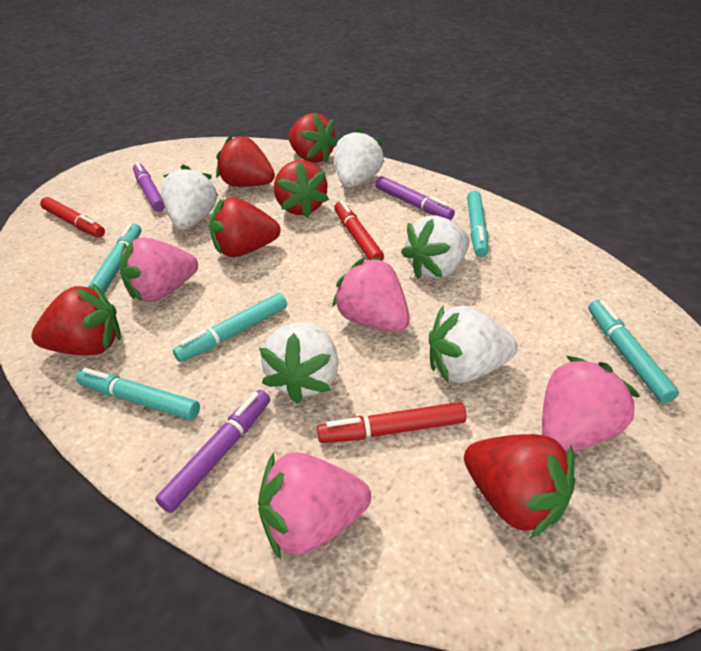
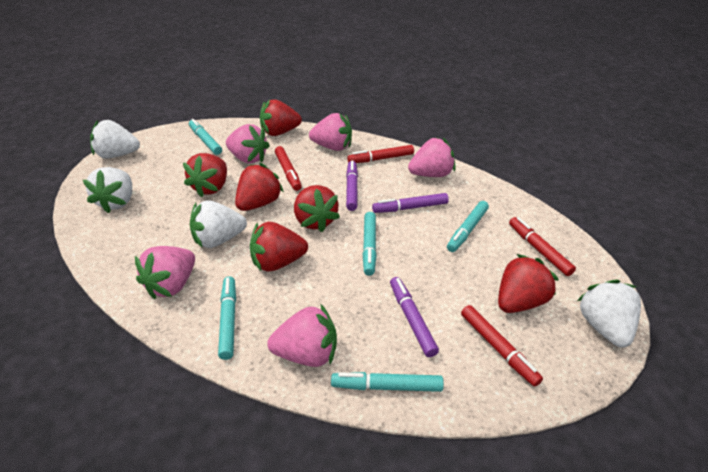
pink strawberry: 4 -> 5
red marker: 3 -> 4
white strawberry: 5 -> 4

